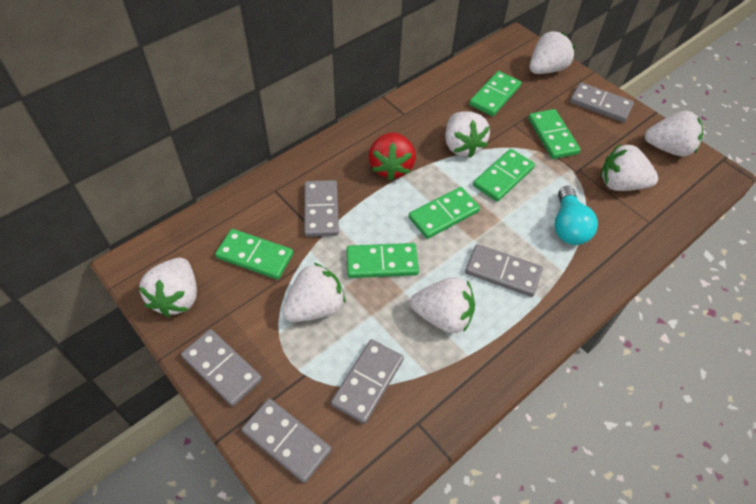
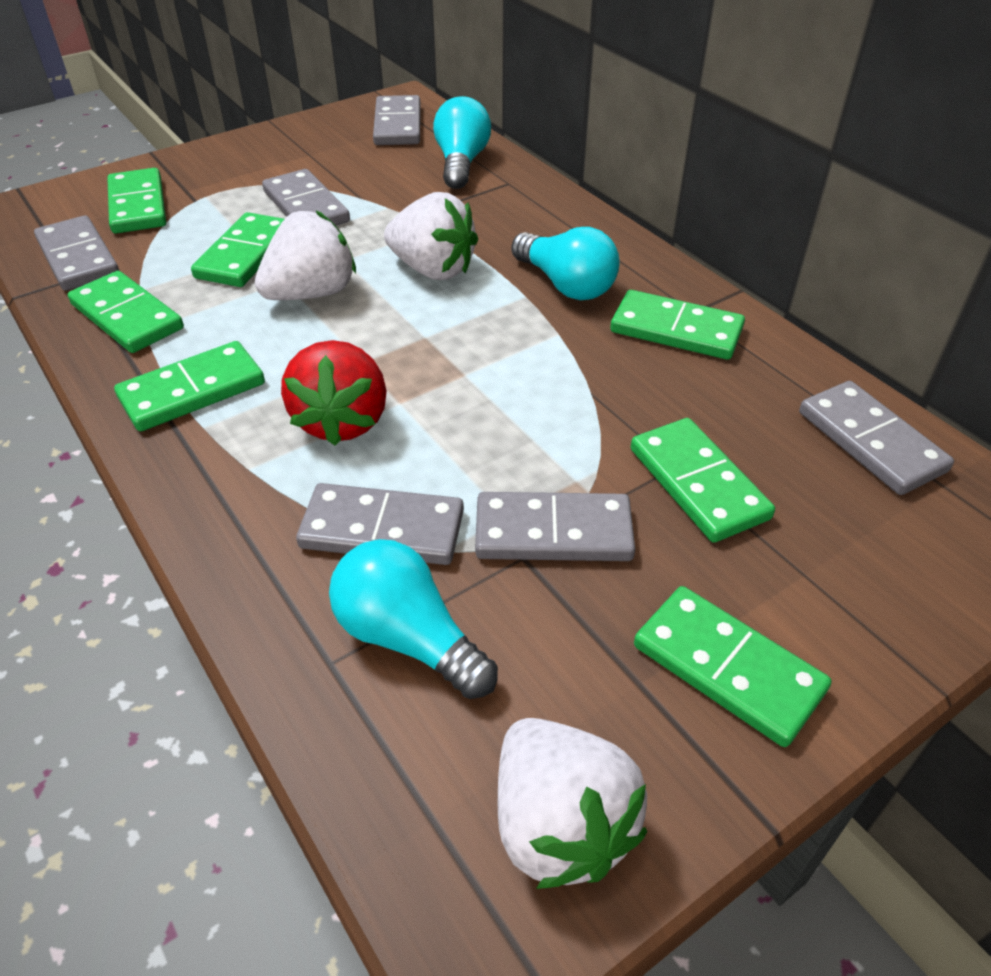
green domino: 6 -> 7
turquoise light bulb: 1 -> 3
white strawberry: 7 -> 3

